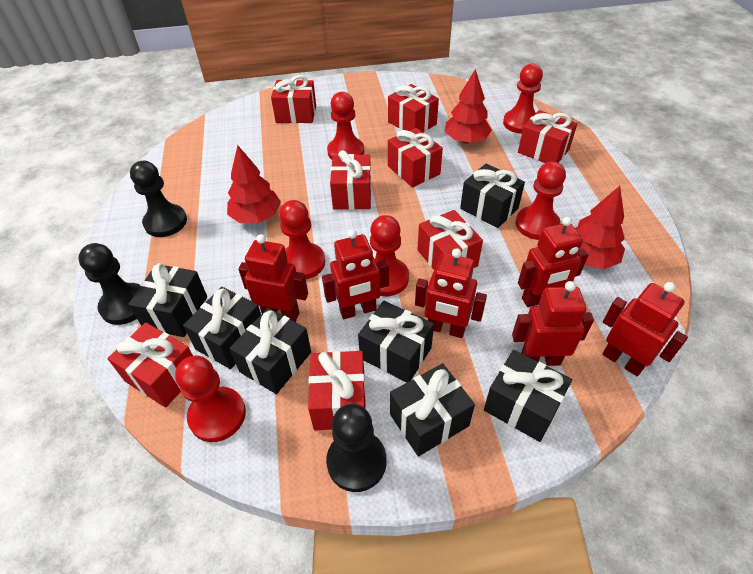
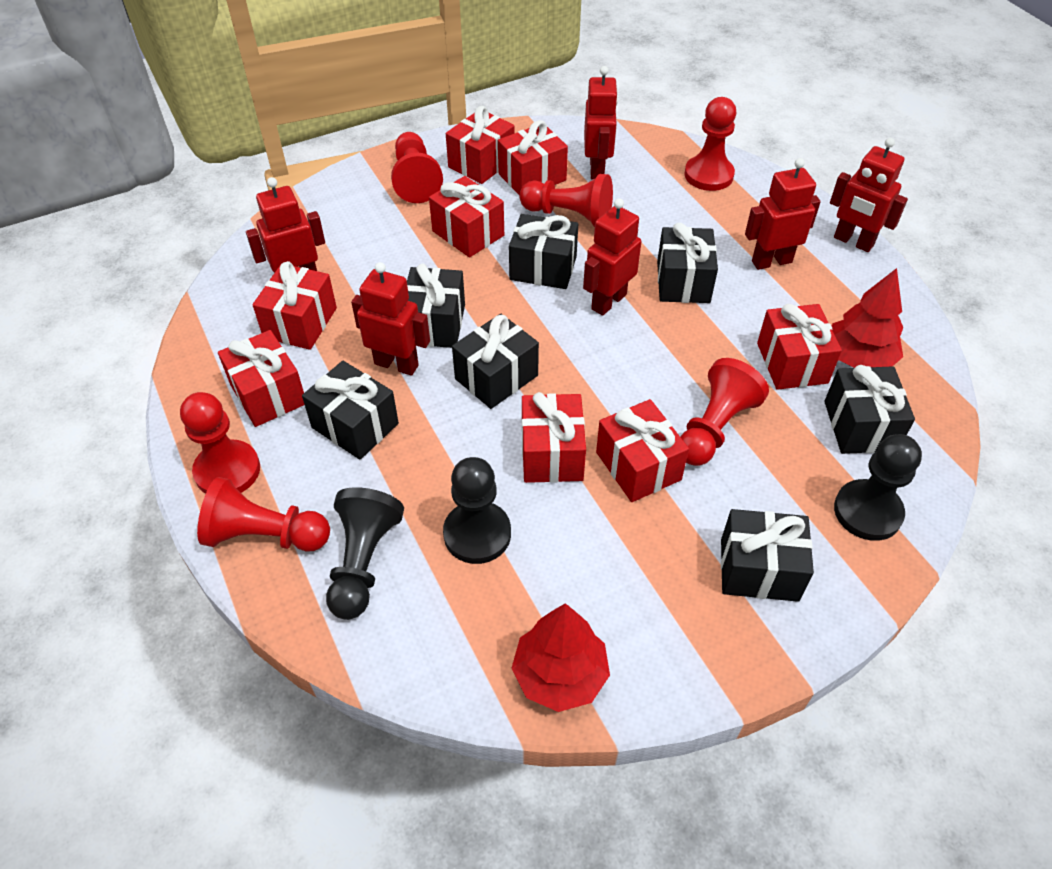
red tree: 3 -> 2

